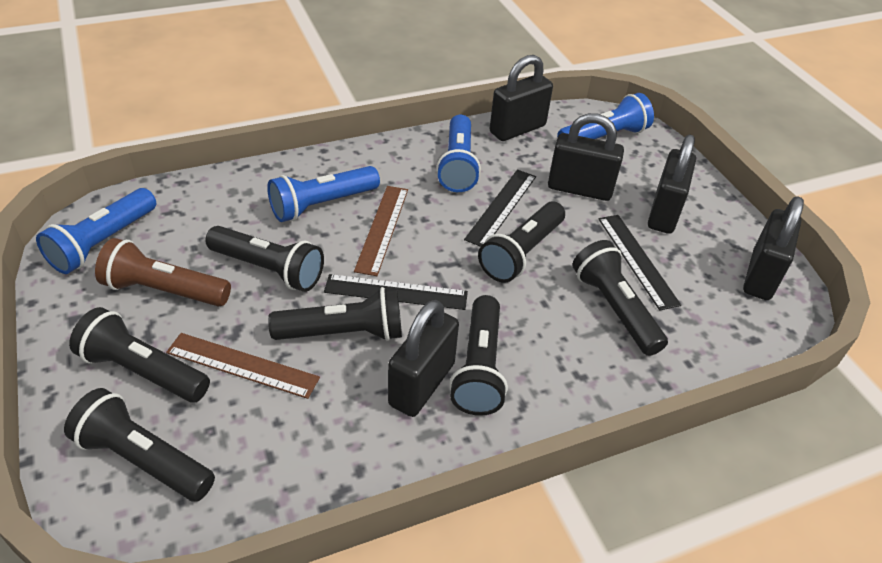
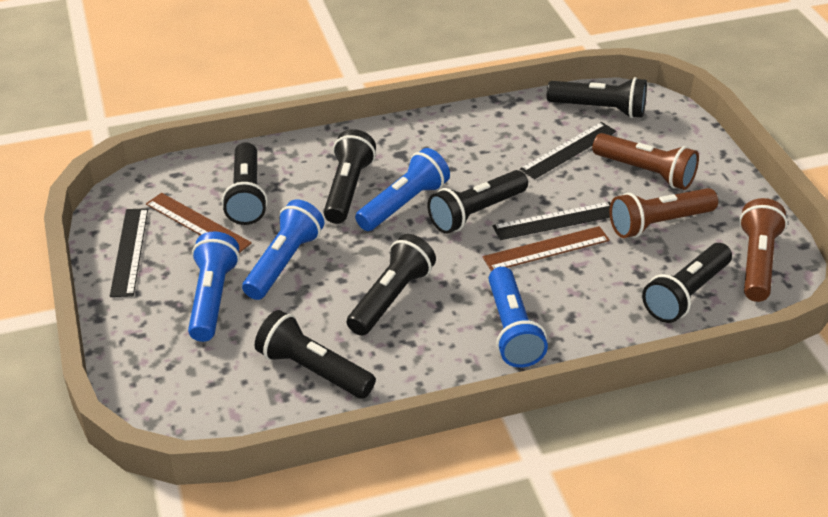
black padlock: 5 -> 0
brown flashlight: 1 -> 3

